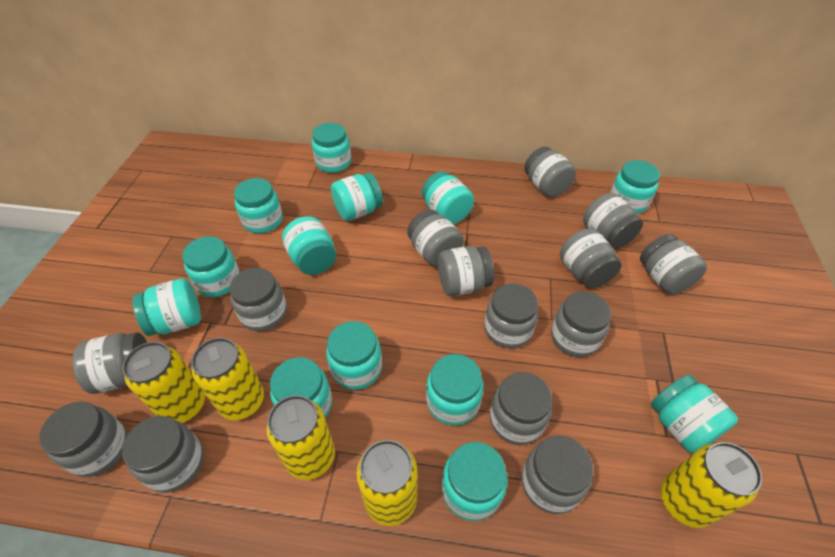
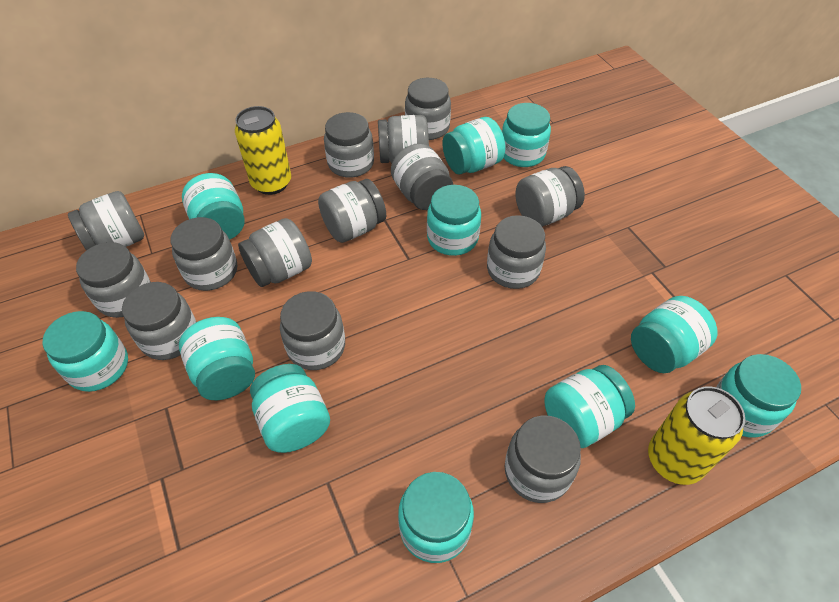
turquoise jar: 13 -> 11
yellow can: 5 -> 2

